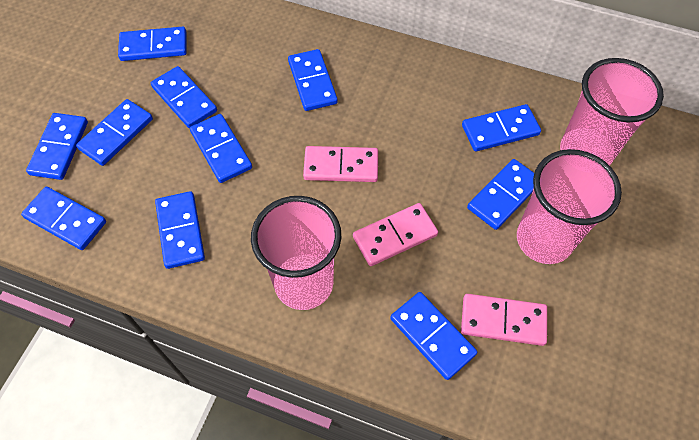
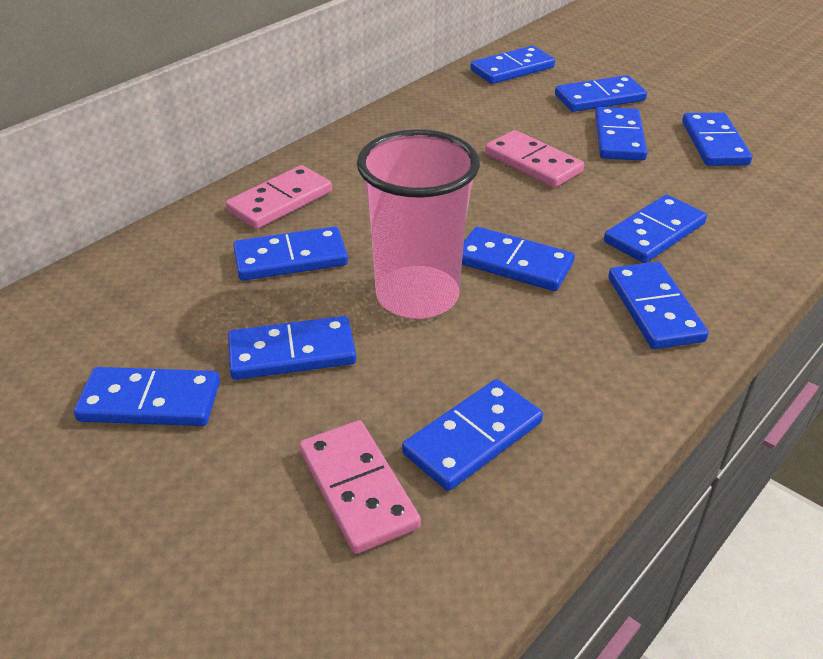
pink cup: 3 -> 1

